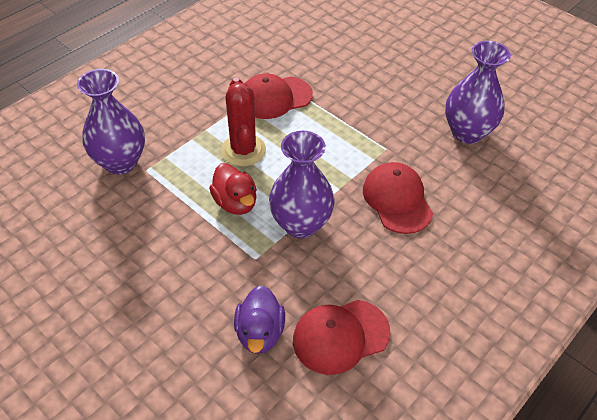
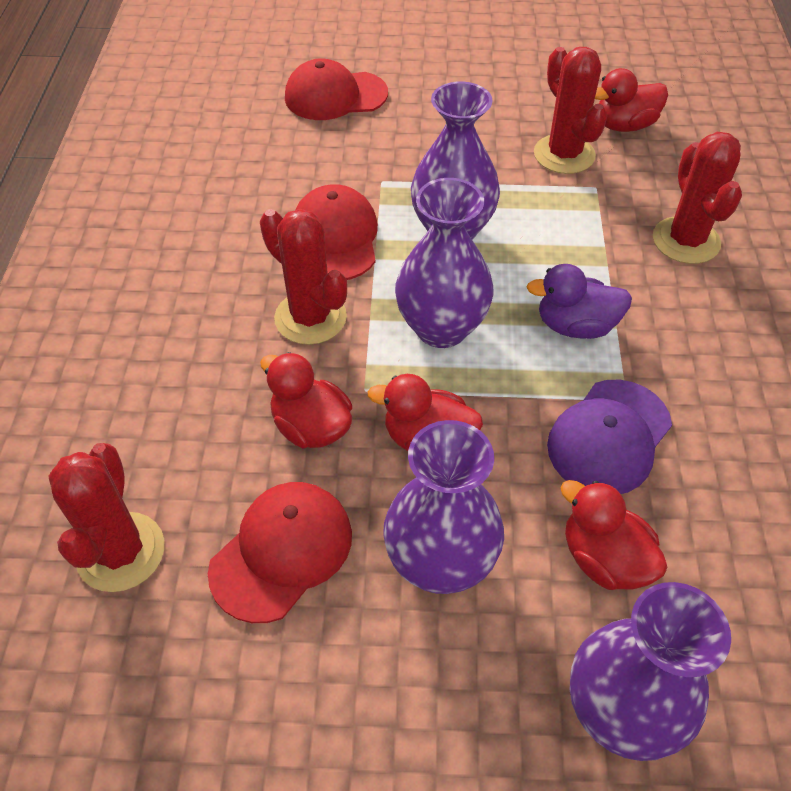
purple cap: 0 -> 1
purple vase: 3 -> 4
red cactus: 1 -> 4
red duck: 1 -> 4

